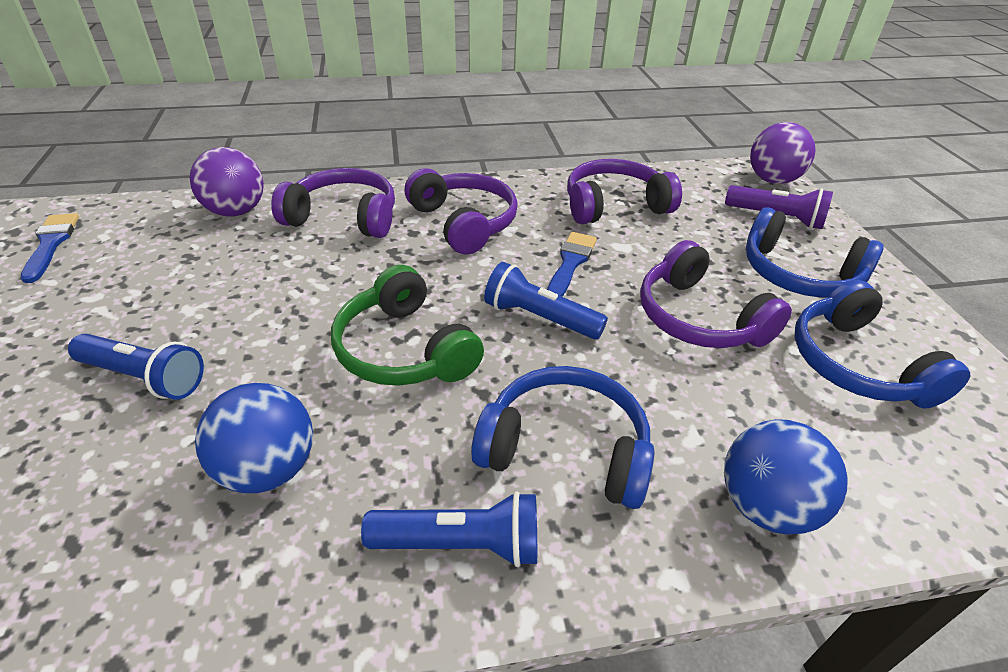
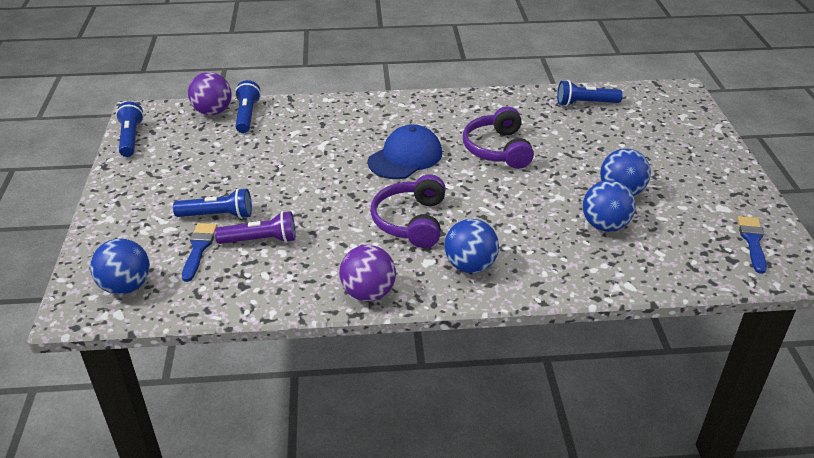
blue ball: 2 -> 4
blue cap: 0 -> 1
blue flashlight: 3 -> 4
blue headphones: 3 -> 0
green headphones: 1 -> 0
purple headphones: 4 -> 2

